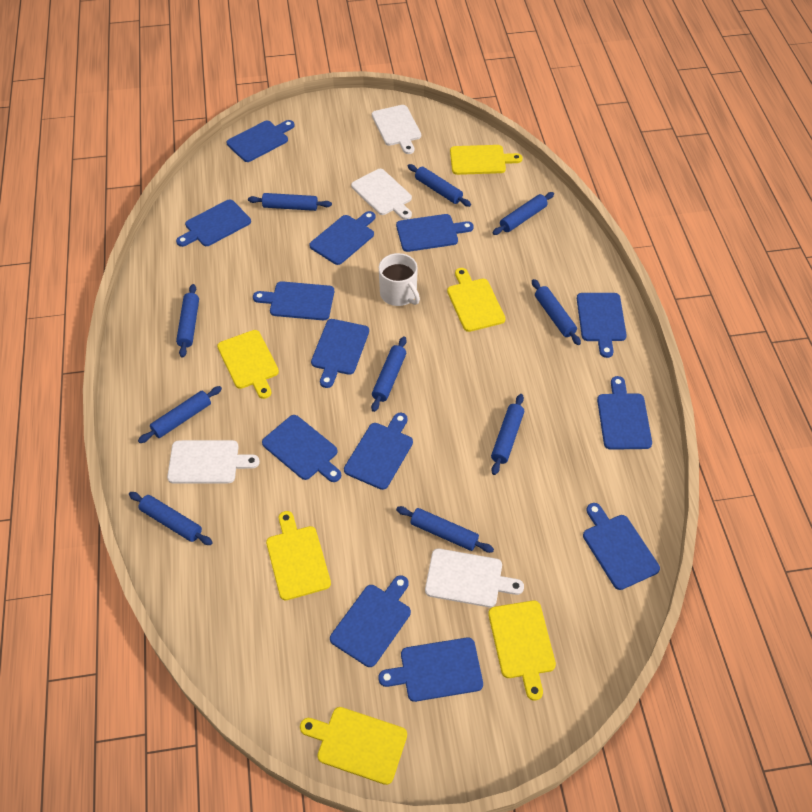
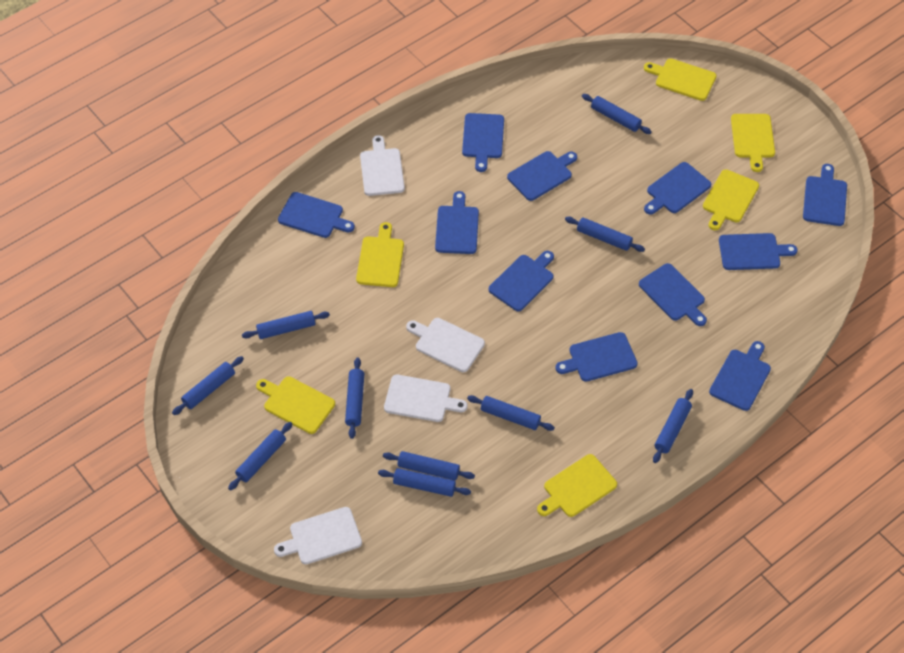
blue cutting board: 13 -> 11
white mug: 1 -> 0

